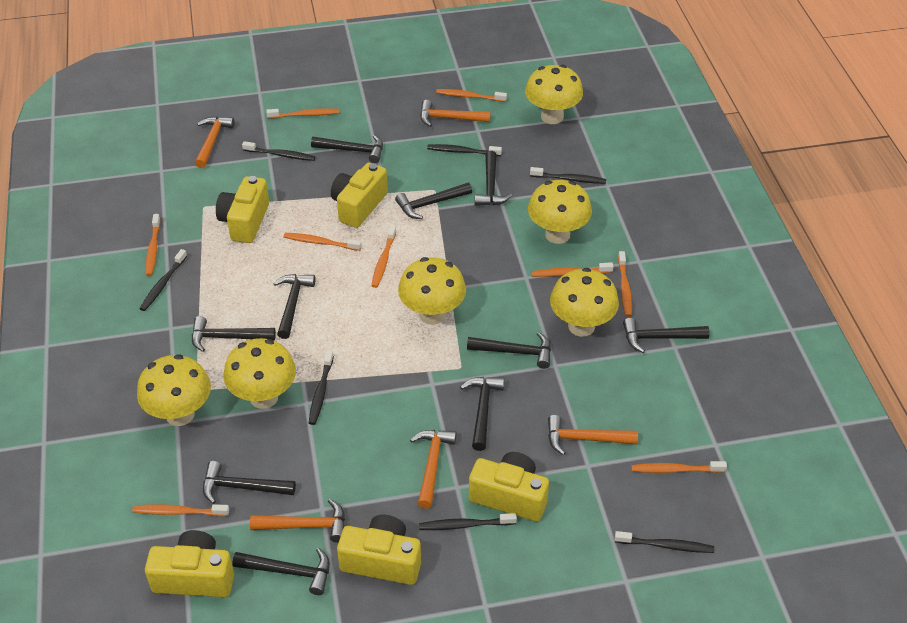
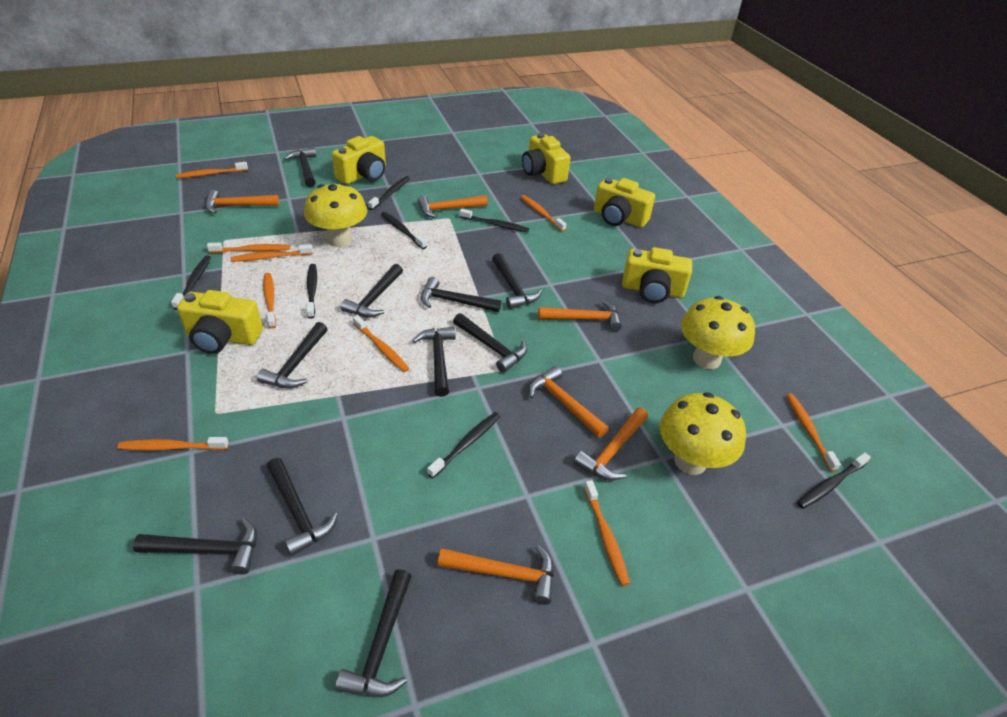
orange hammer: 5 -> 6
yellow mushroom: 6 -> 3

